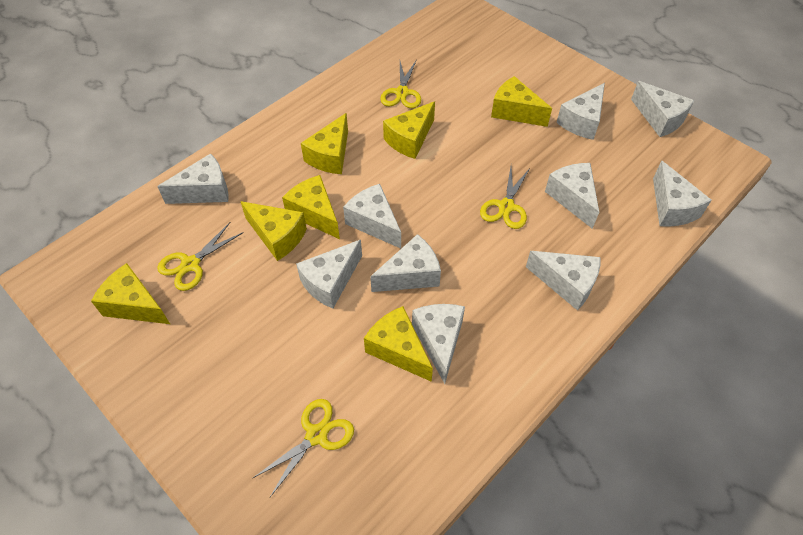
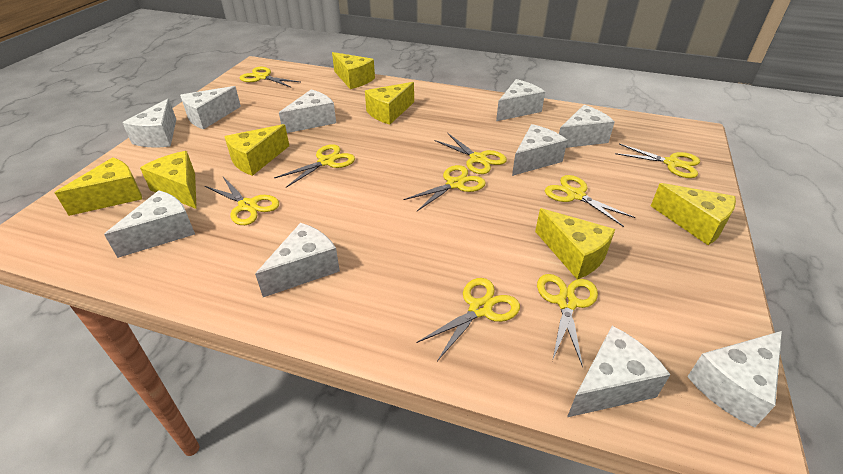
yellow scissors: 4 -> 9

